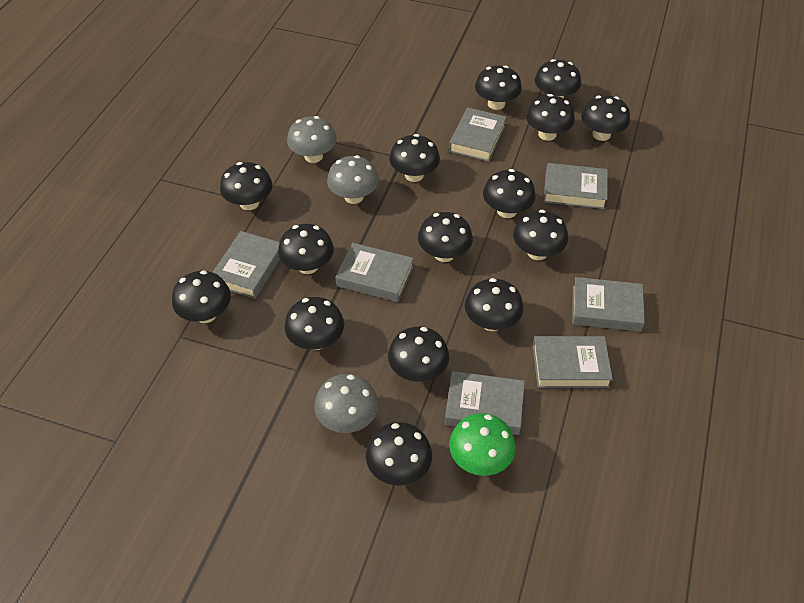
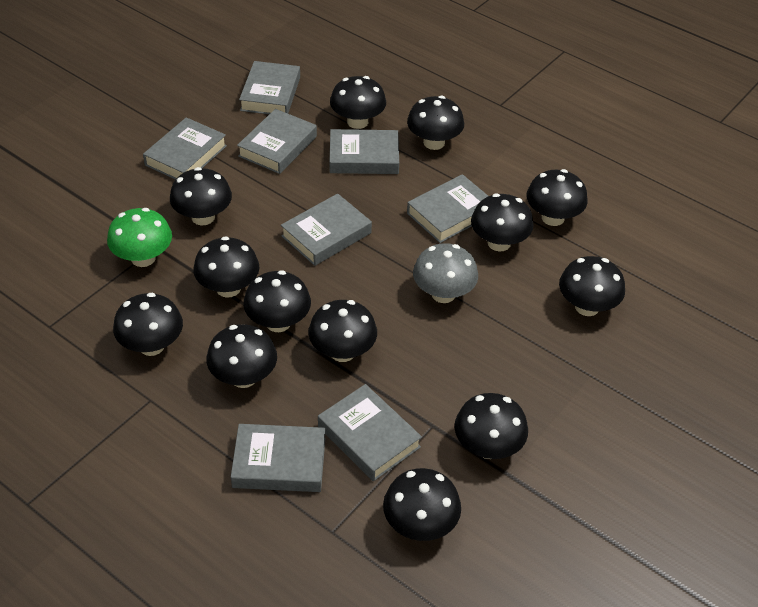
black mushroom: 15 -> 13
grey book: 7 -> 8
grey mushroom: 3 -> 1

